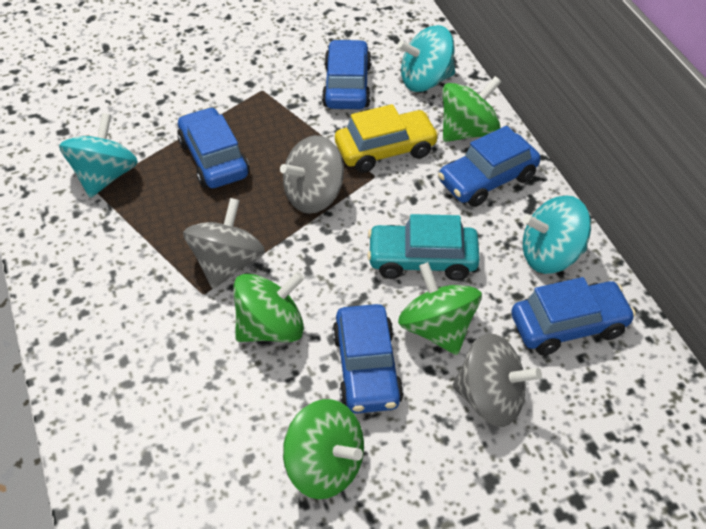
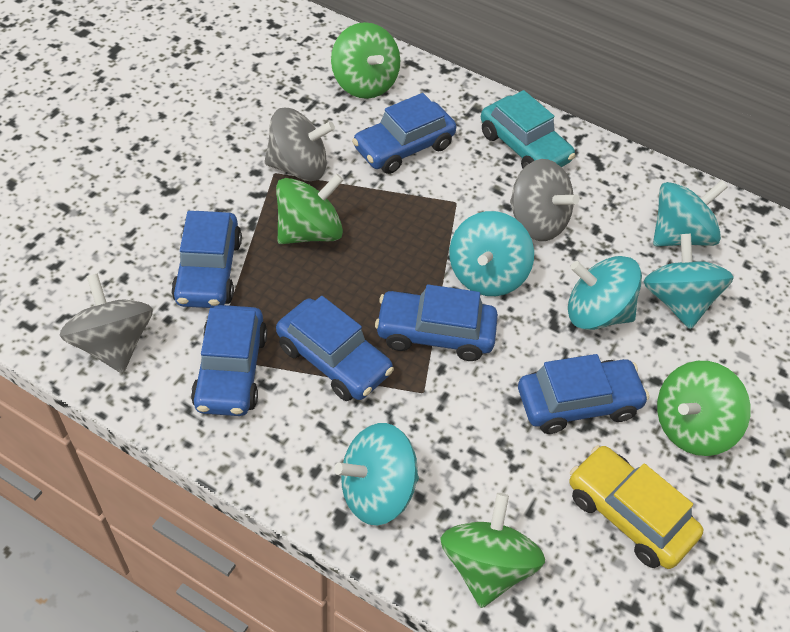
blue car: 5 -> 6
turquoise spinning top: 3 -> 5

